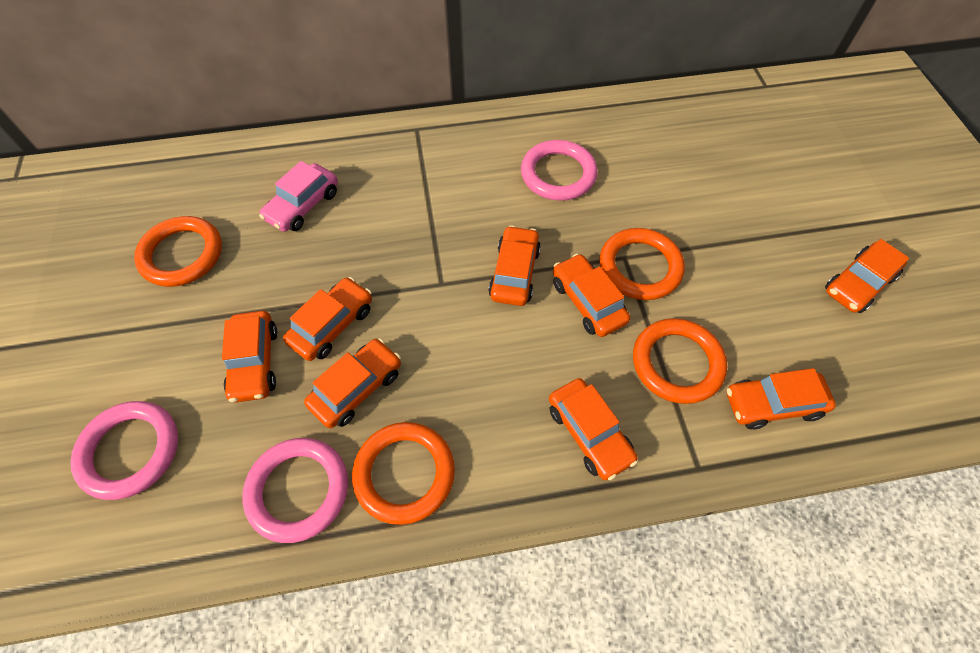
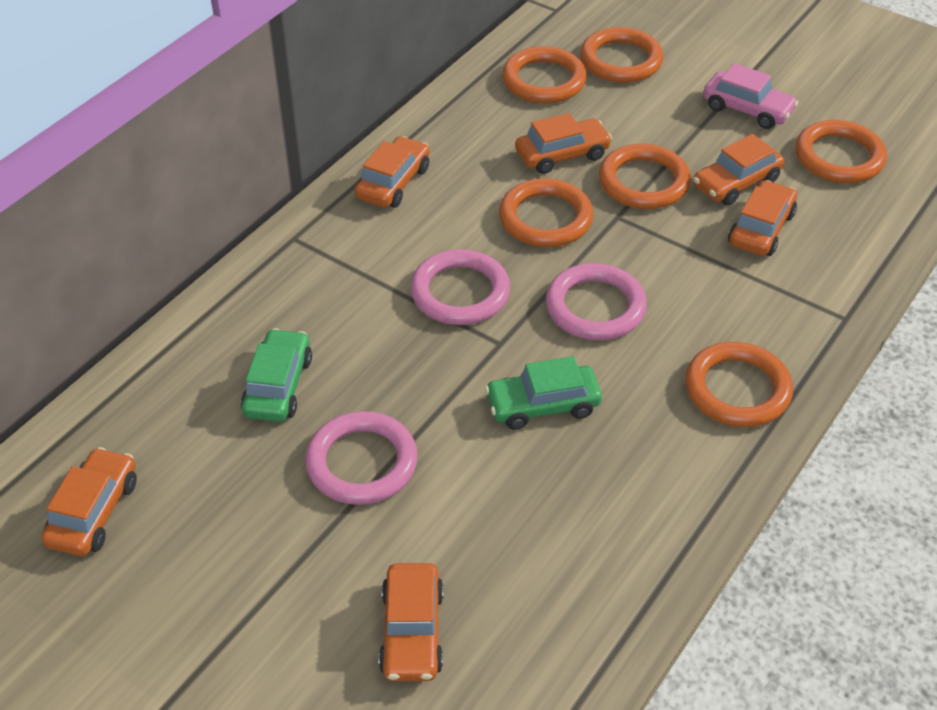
green car: 0 -> 2
orange car: 8 -> 6
orange ring: 4 -> 6

